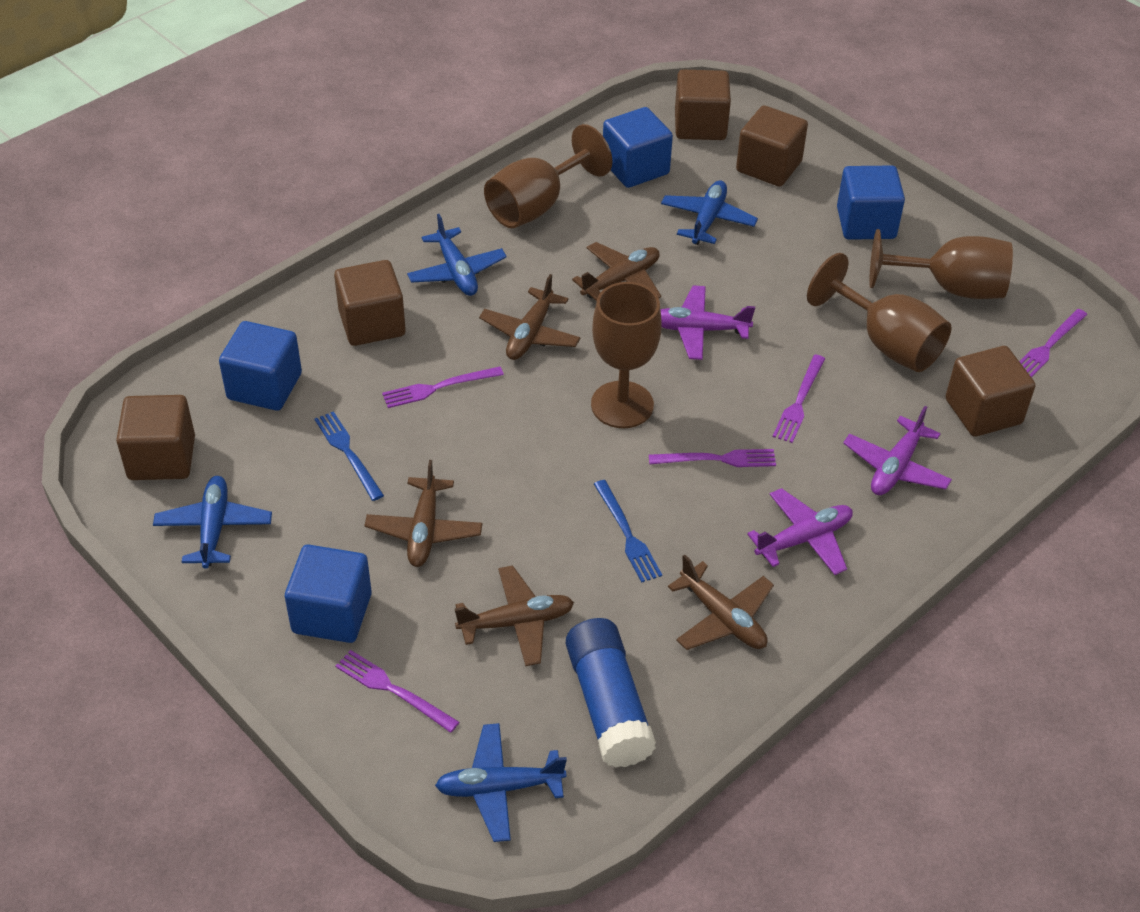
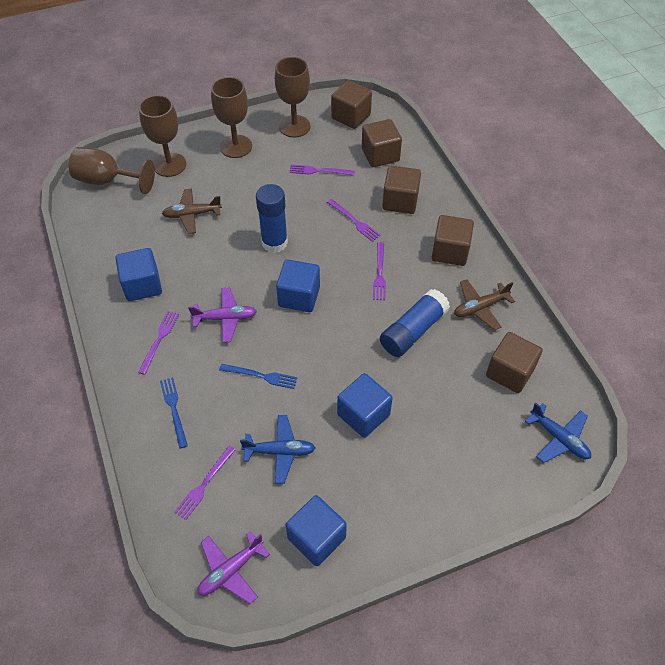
blue glue stick: 1 -> 2
blue plane: 4 -> 2
brown plane: 5 -> 2
purple plane: 3 -> 2

